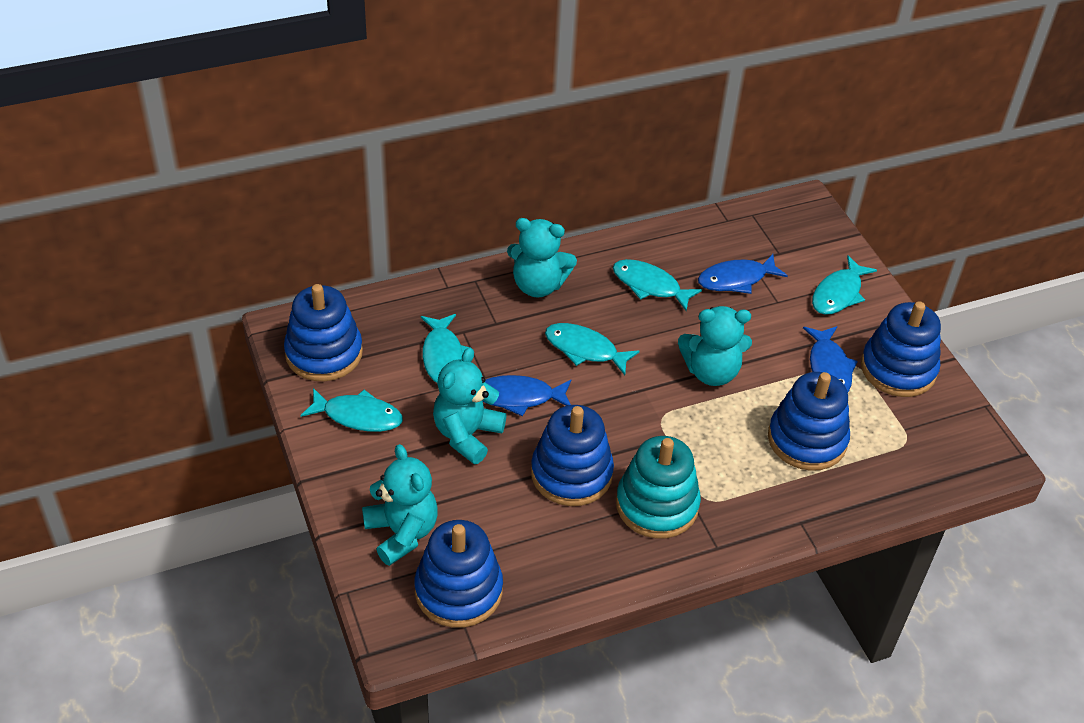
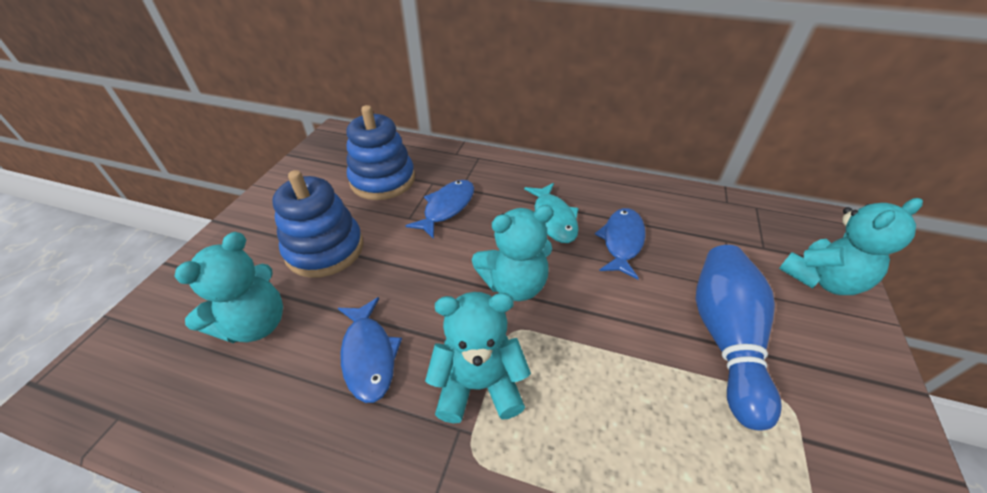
blue bowling pin: 0 -> 1
blue stacking toy: 5 -> 2
turquoise fish: 5 -> 1
turquoise stacking toy: 1 -> 0

